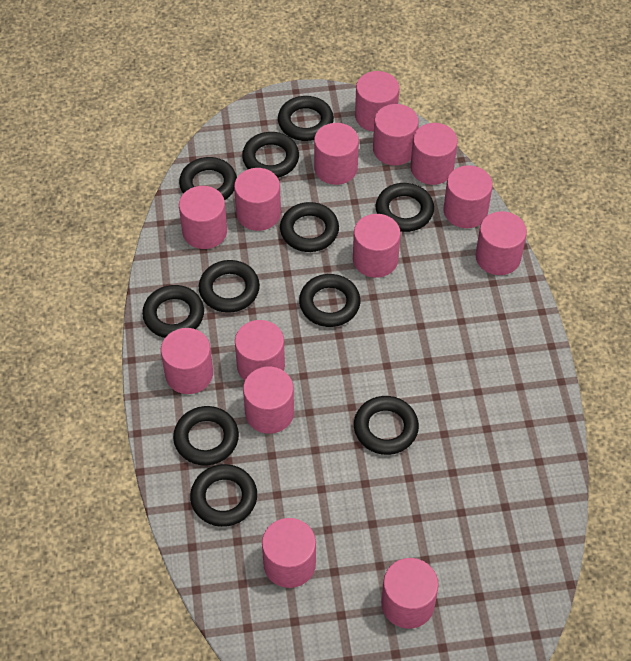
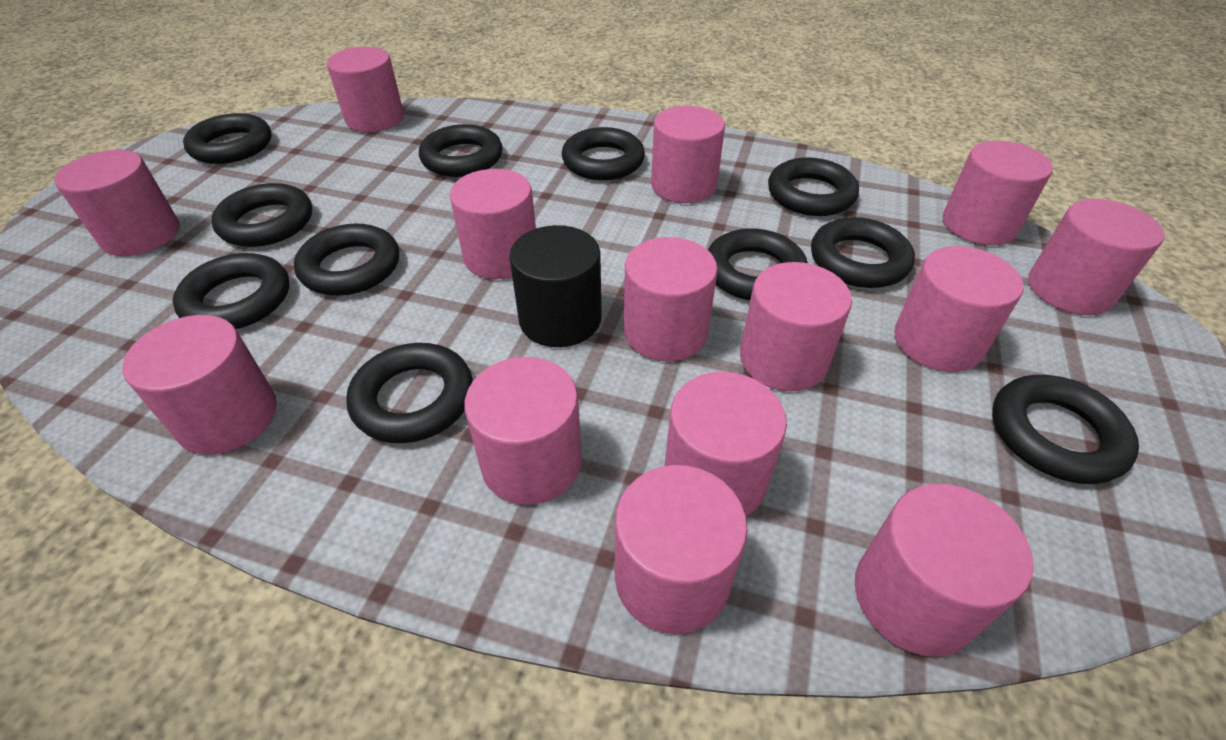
black cylinder: 0 -> 1

